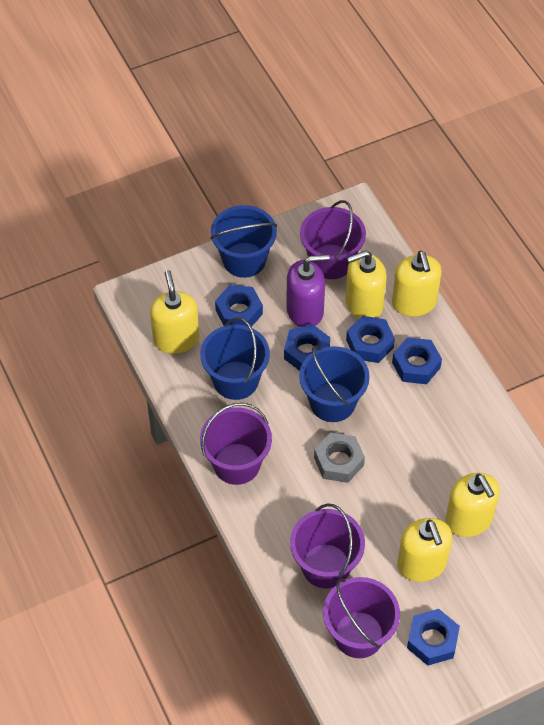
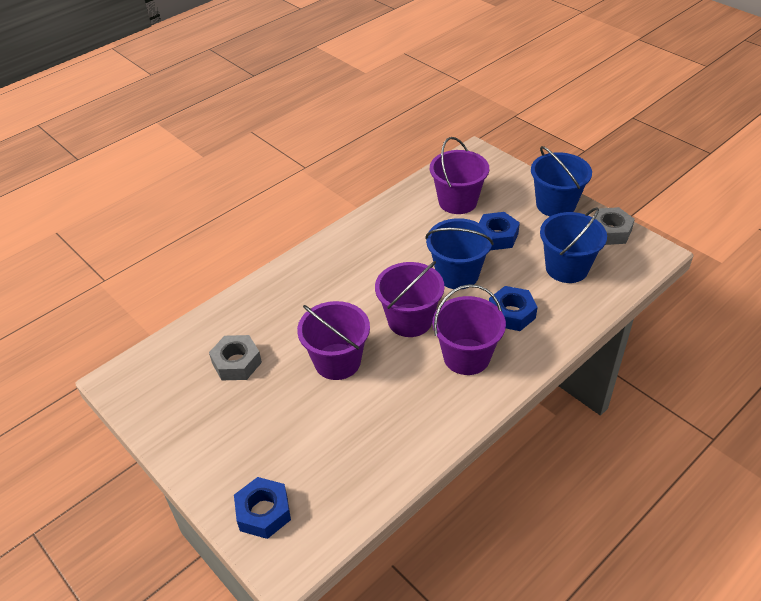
blue nut: 5 -> 3
grey nut: 1 -> 2
purple soap dispenser: 1 -> 0
yellow soap dispenser: 5 -> 0

